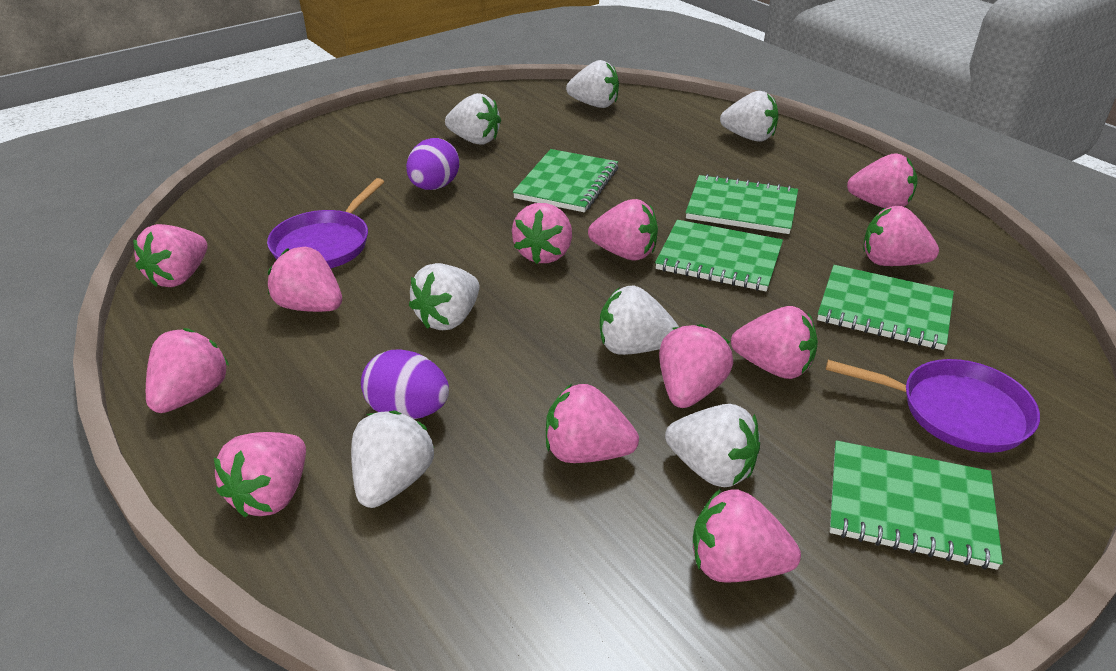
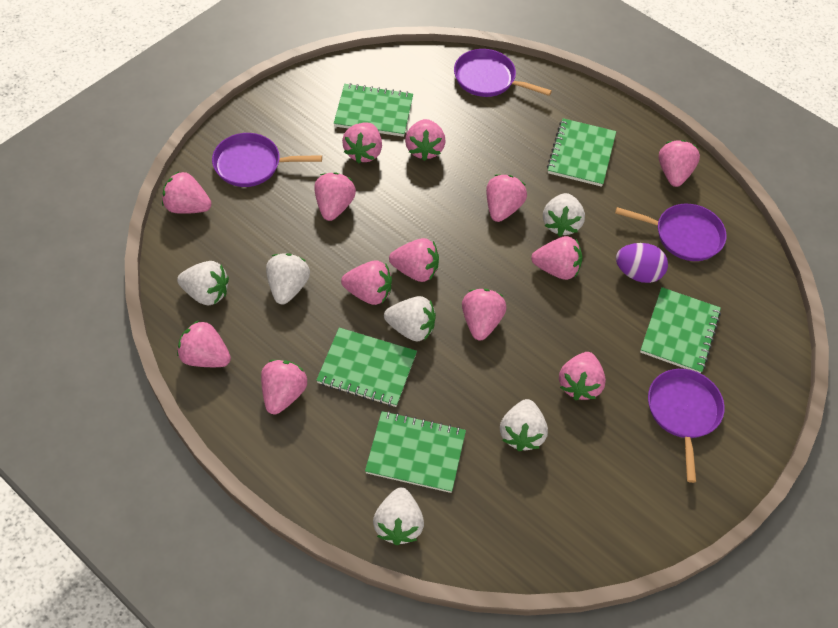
pink strawberry: 12 -> 13
purple egg: 2 -> 1
purple pan: 2 -> 4
white strawberry: 7 -> 6

